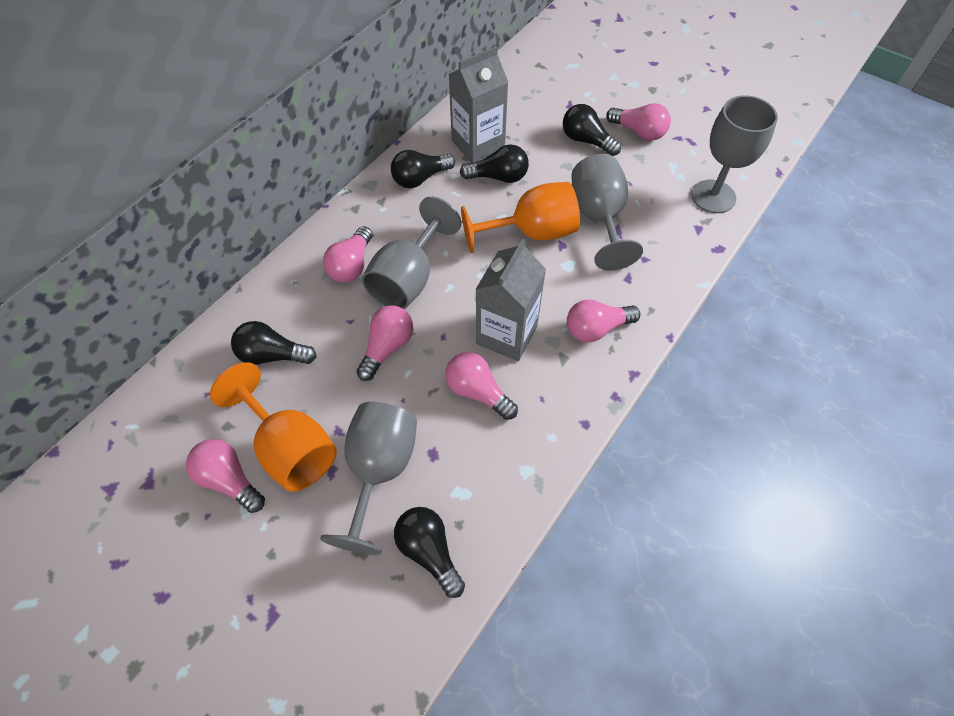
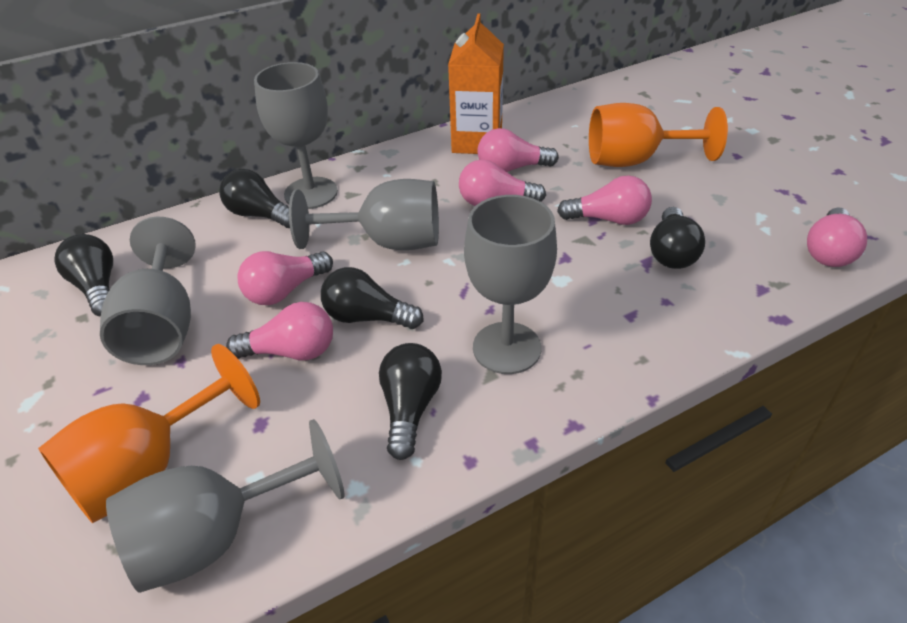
grey carton: 2 -> 0
grey goblet: 4 -> 5
orange carton: 0 -> 1

